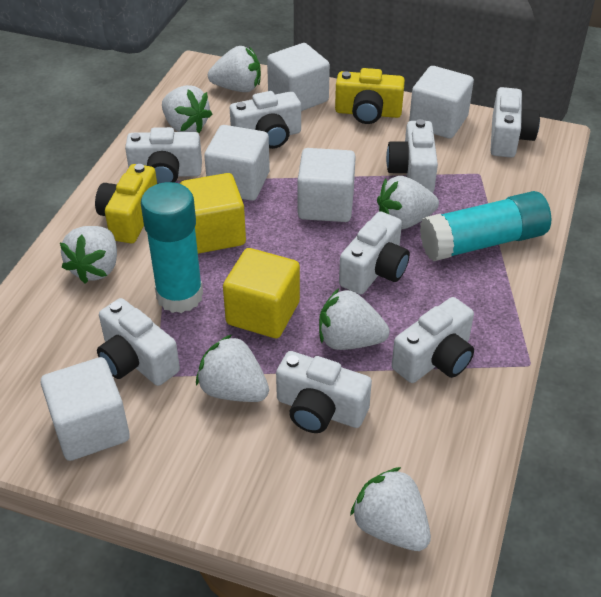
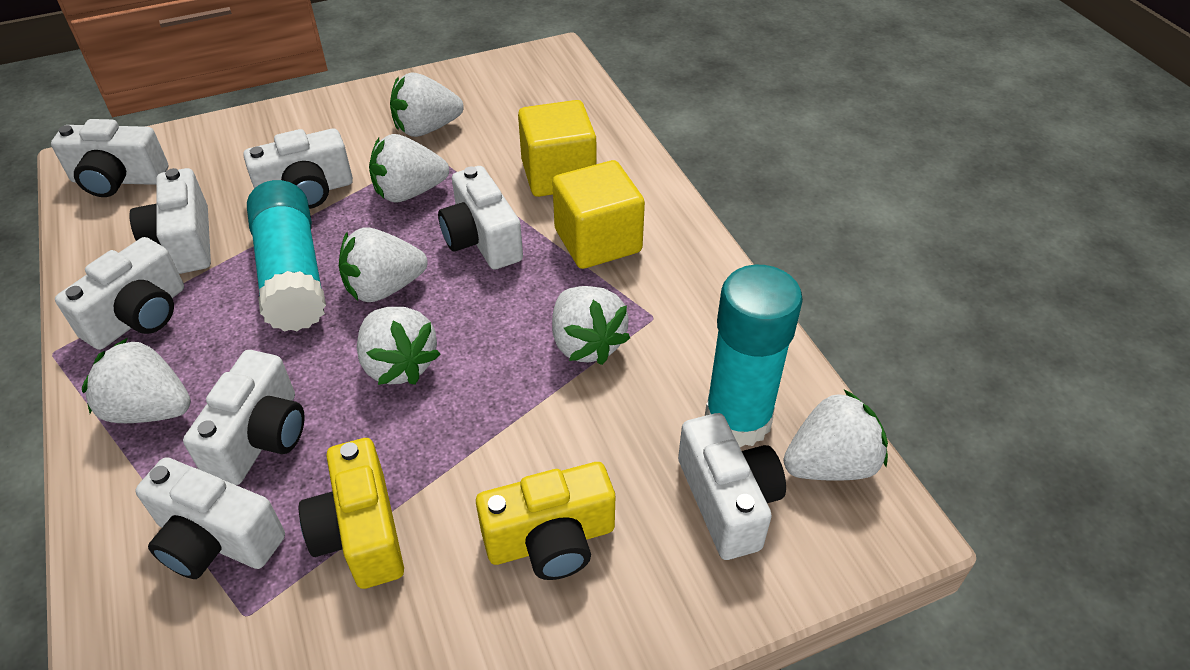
white cube: 5 -> 0

